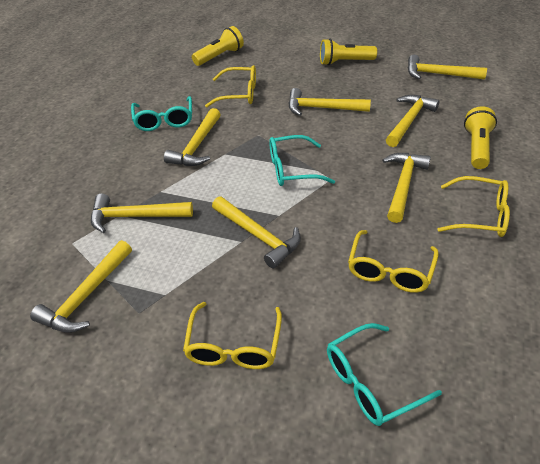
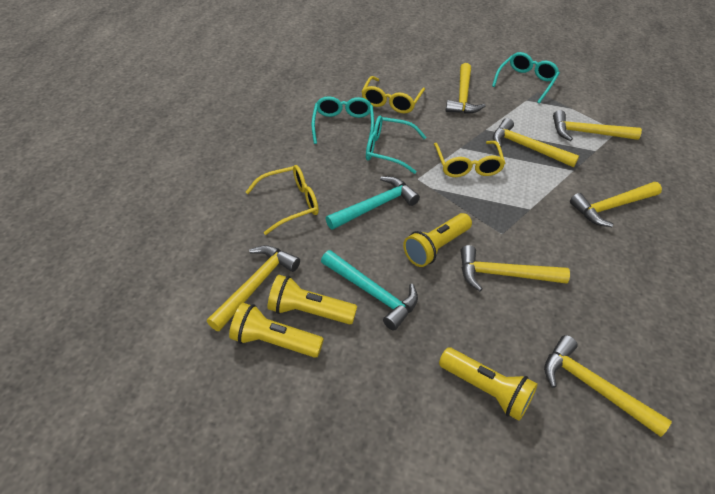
turquoise hammer: 0 -> 2
yellow flashlight: 3 -> 4
yellow glasses: 4 -> 3
yellow hammer: 8 -> 7

